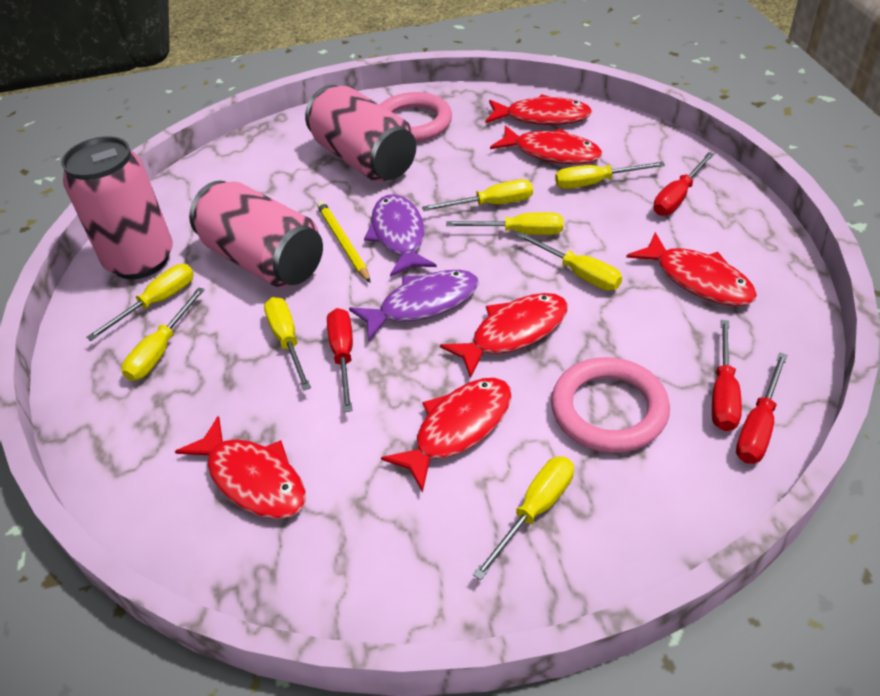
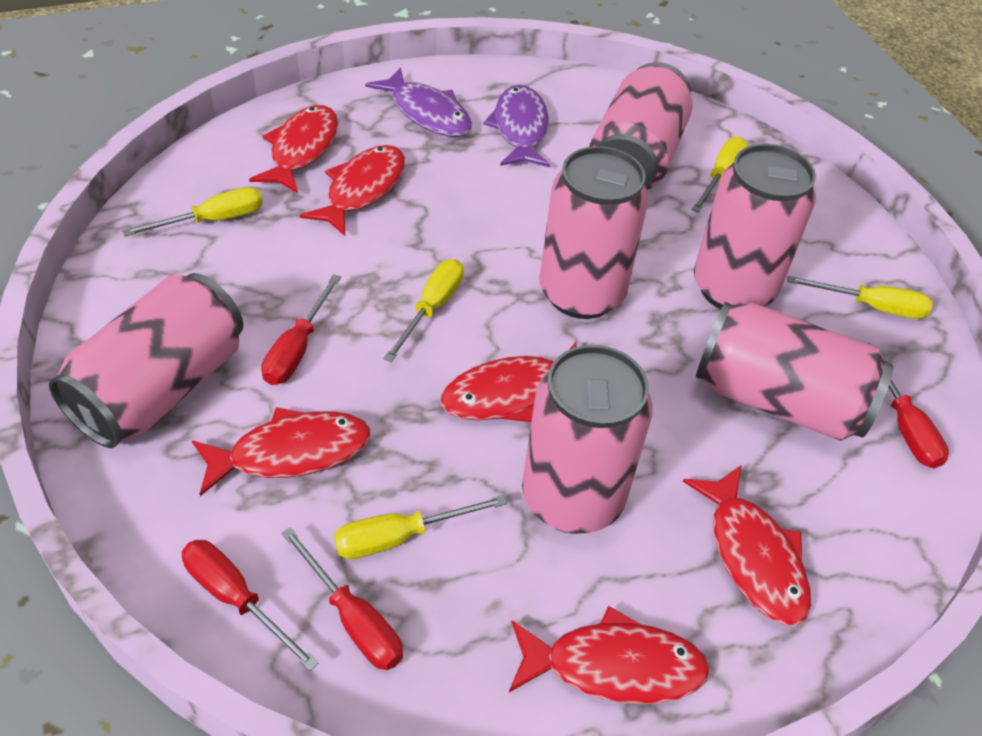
pink can: 3 -> 6
pink ring: 2 -> 0
yellow pencil: 1 -> 0
yellow screwdriver: 8 -> 5

